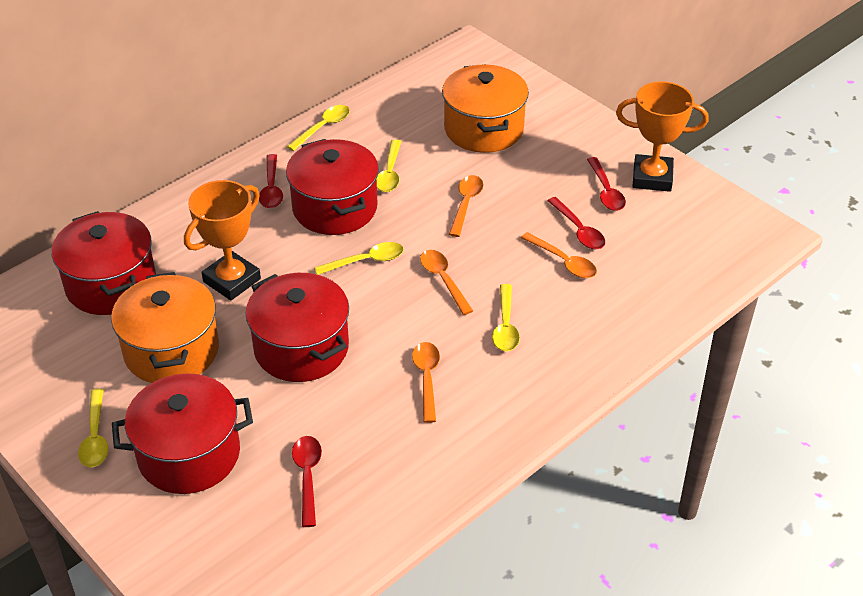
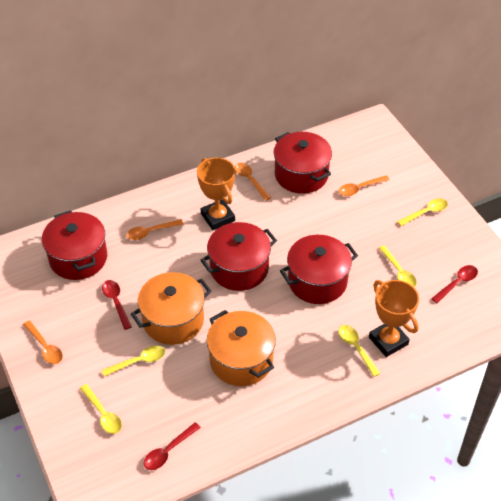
red spoon: 4 -> 3

